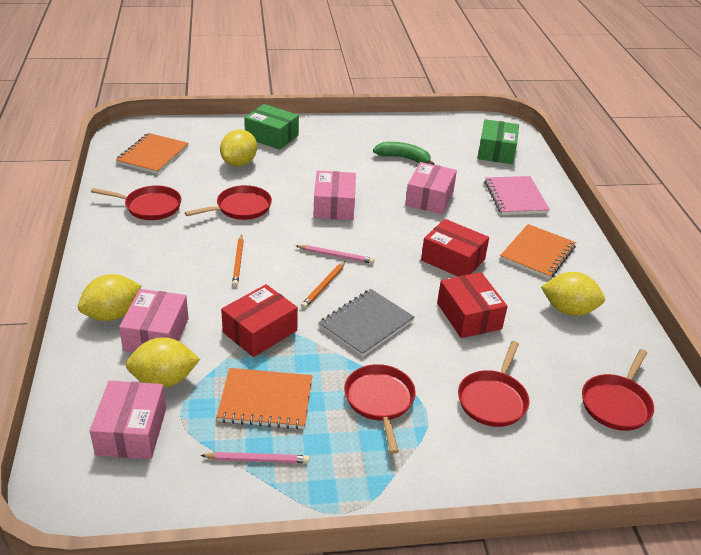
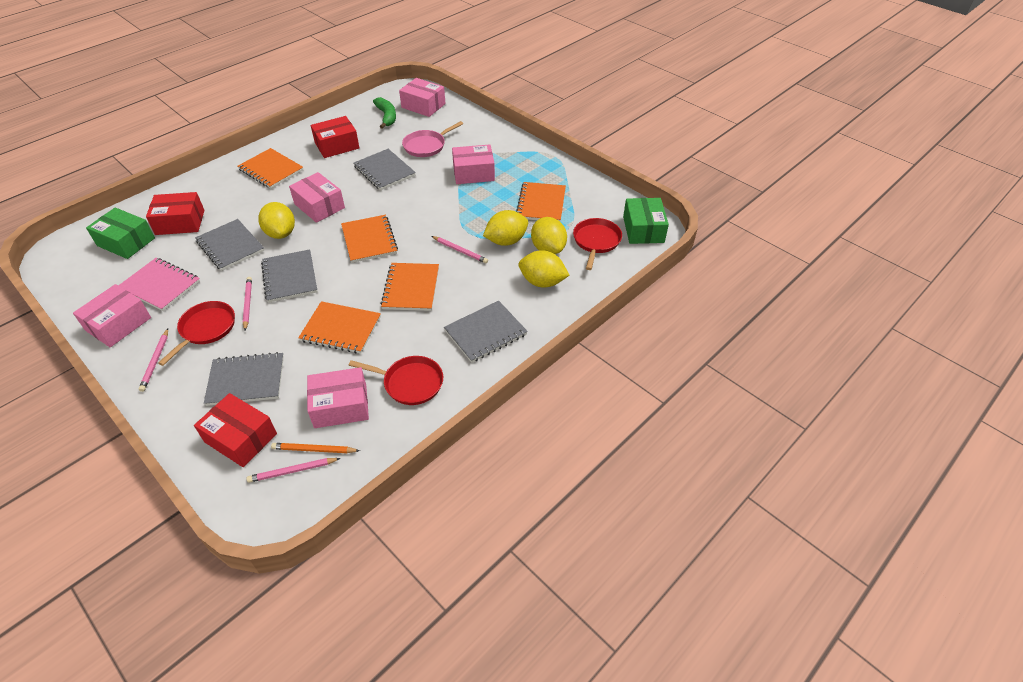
grey notebook: 1 -> 5
orange notebook: 3 -> 5
orange pencil: 2 -> 1
pink box: 4 -> 5
pink pan: 0 -> 1
pink pencil: 2 -> 4
red pan: 5 -> 3

